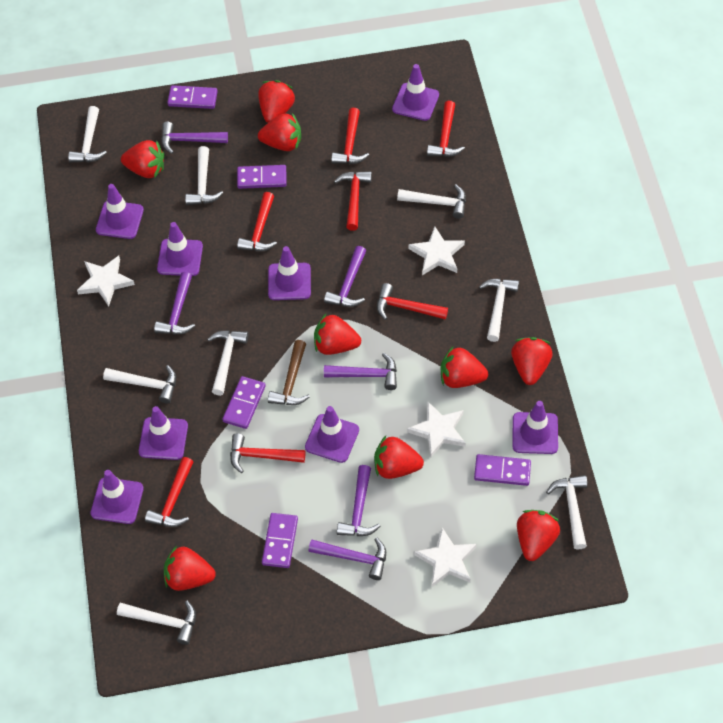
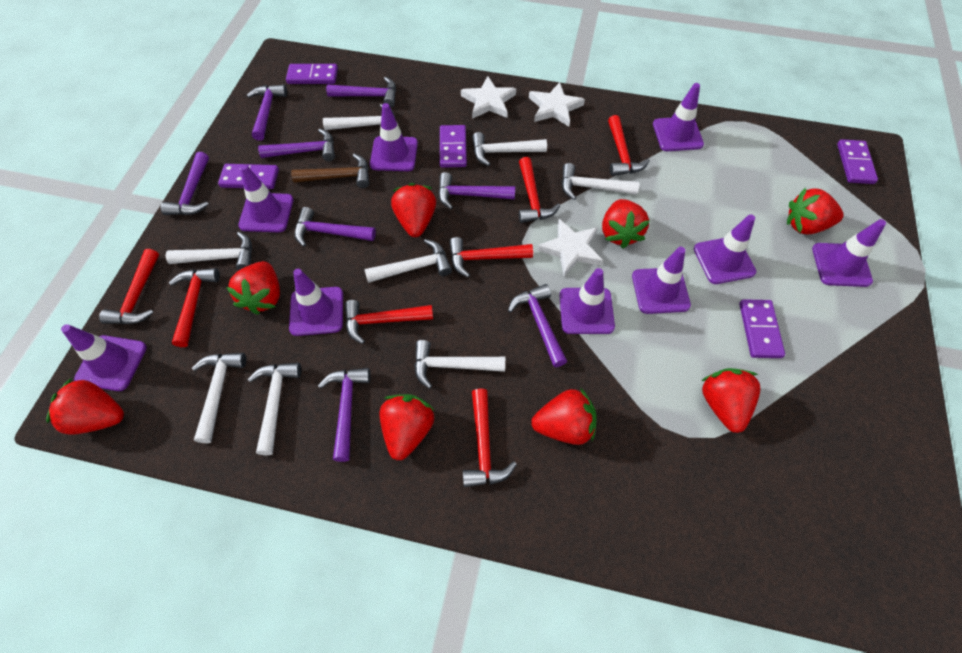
purple hammer: 6 -> 8
purple traffic cone: 8 -> 9
red strawberry: 9 -> 8
white star: 4 -> 3

